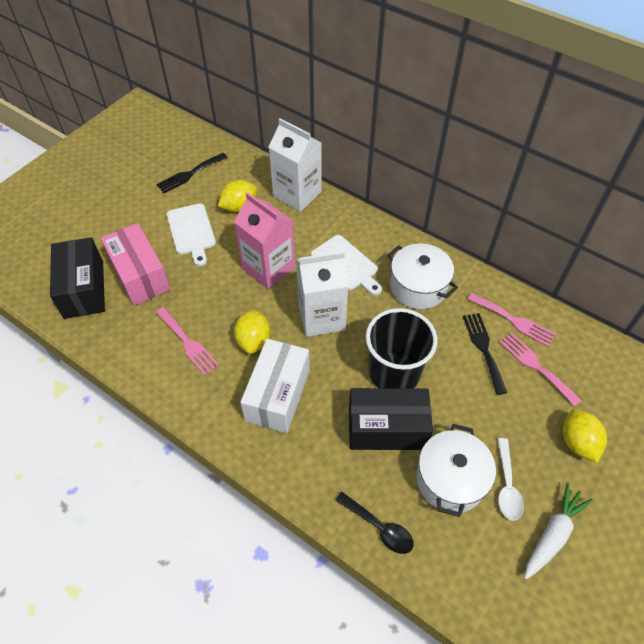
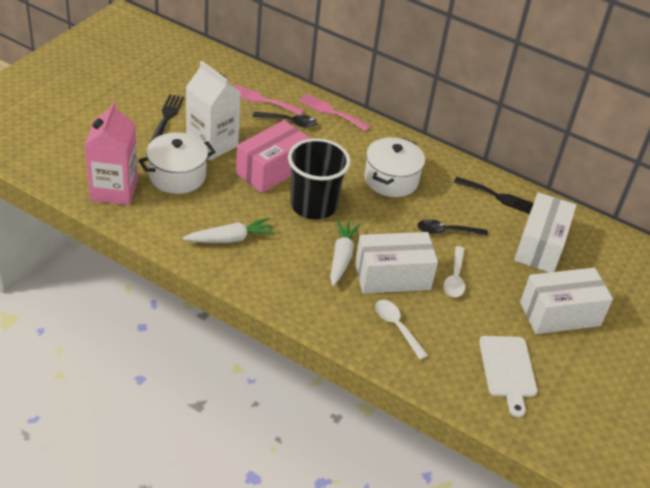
black box: 2 -> 0
black spoon: 1 -> 2
pink fork: 3 -> 2
white box: 1 -> 3
white carrot: 1 -> 2
white carton: 2 -> 1
white cutting board: 2 -> 1
white spoon: 1 -> 2
yellow lemon: 3 -> 0

